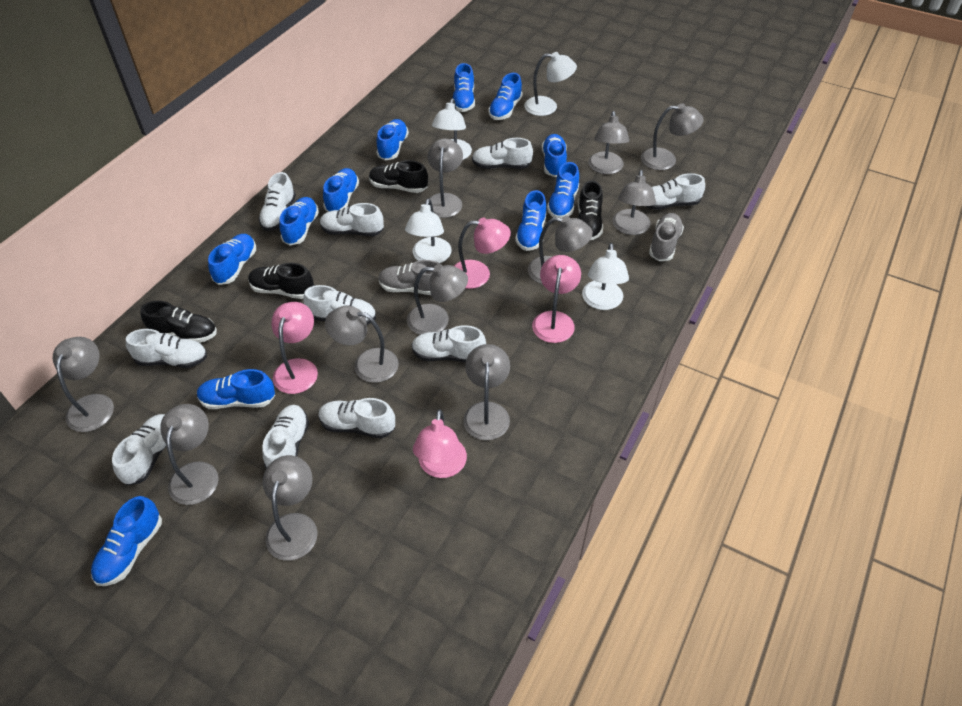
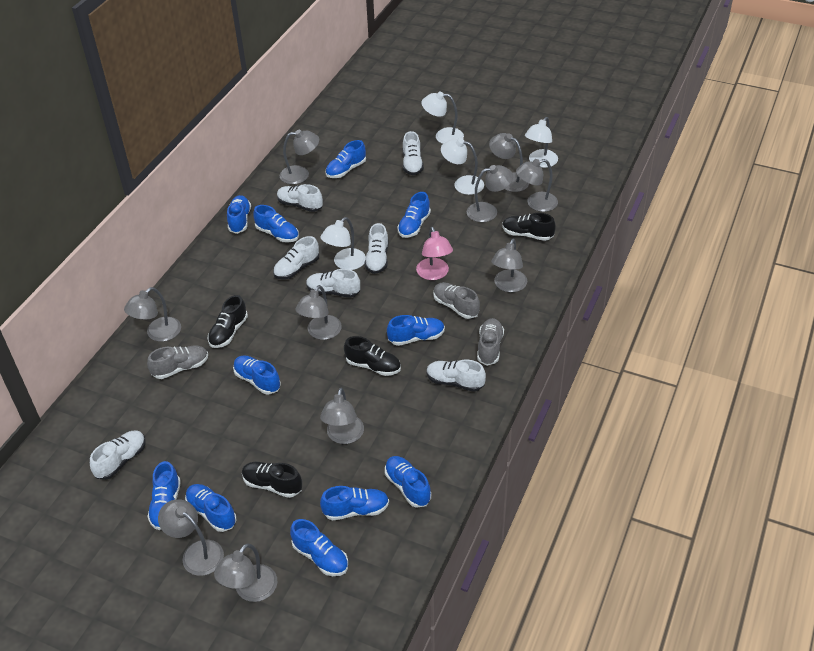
grey lamp: 11 -> 10
grey shoe: 2 -> 3
pink lamp: 4 -> 1
white shoe: 10 -> 7

